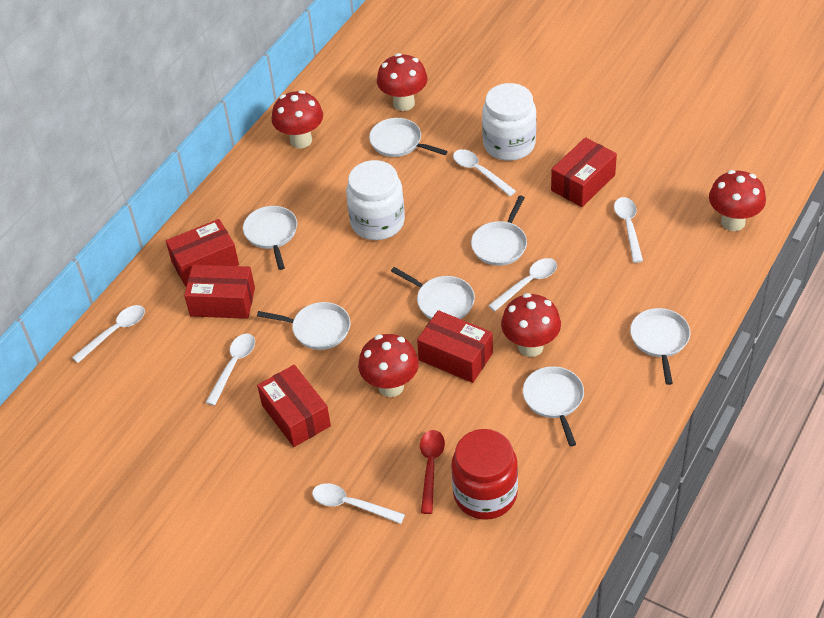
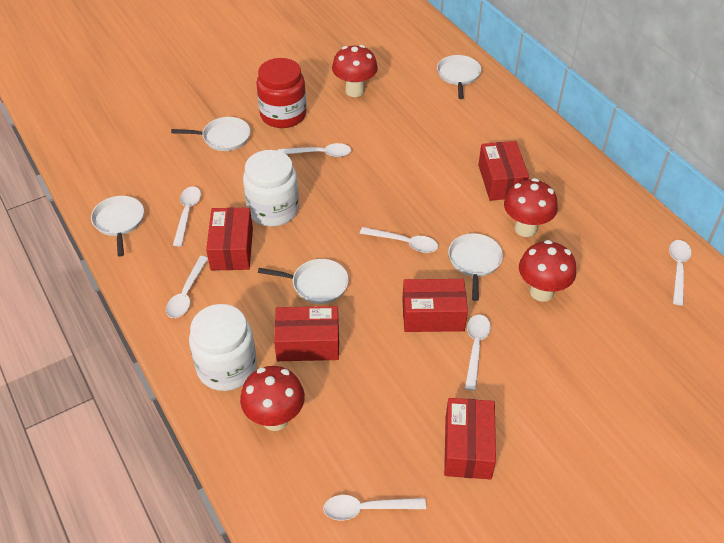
red mushroom: 5 -> 4
red spoon: 1 -> 0
white pan: 7 -> 5
white spoon: 6 -> 7

